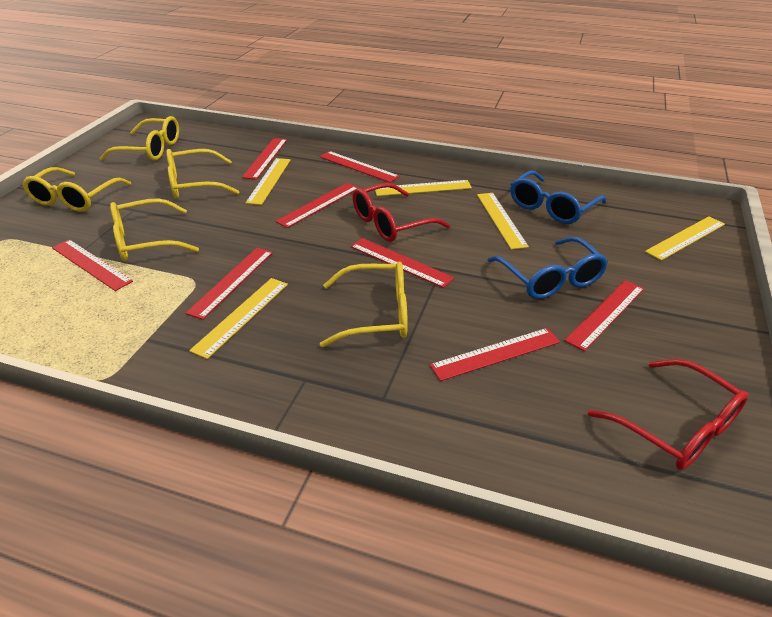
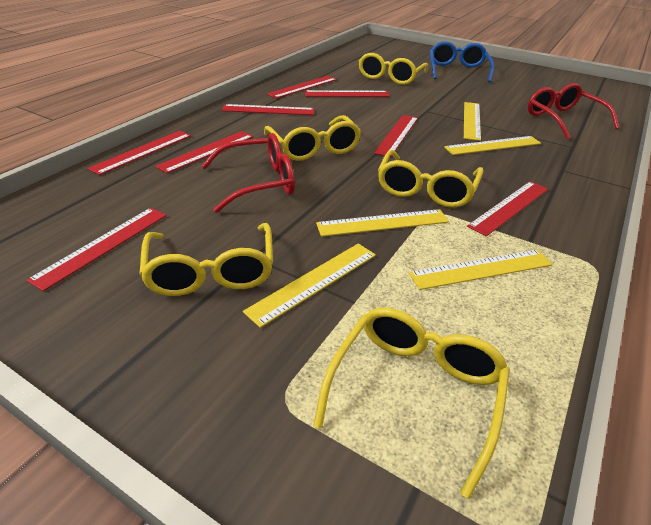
blue glasses: 2 -> 1

